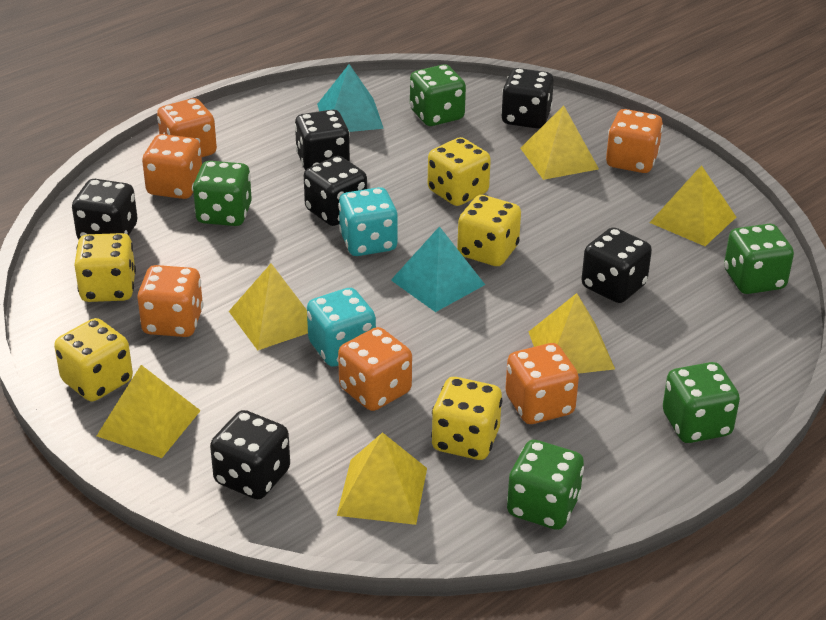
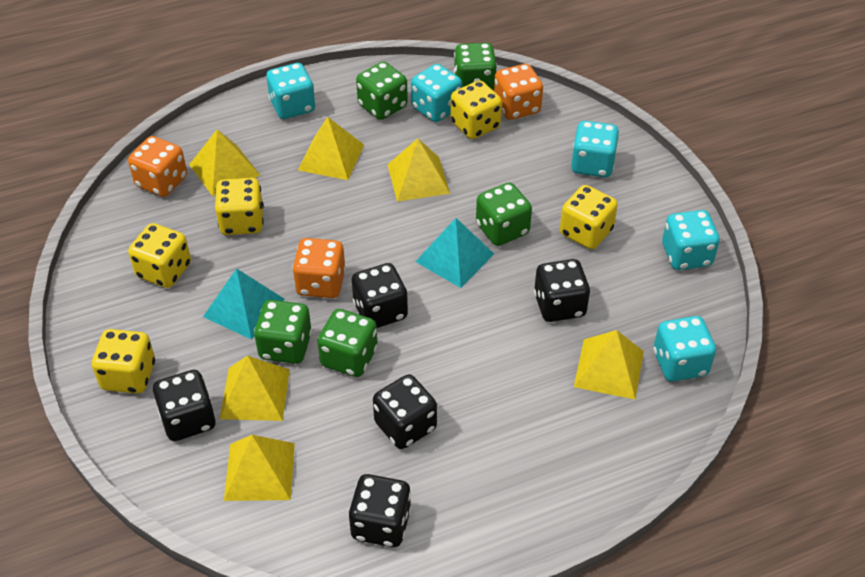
black dice: 6 -> 5
orange dice: 6 -> 3
turquoise dice: 2 -> 5

